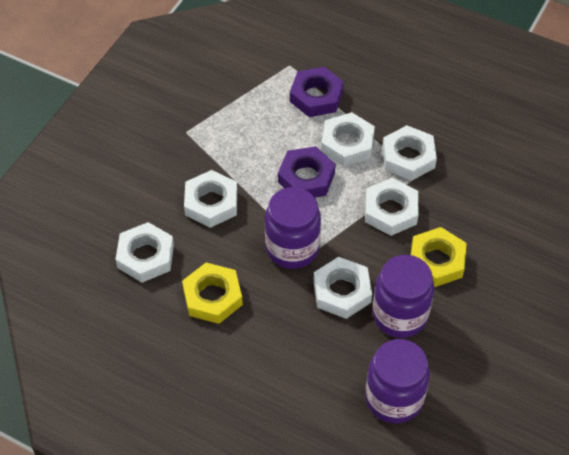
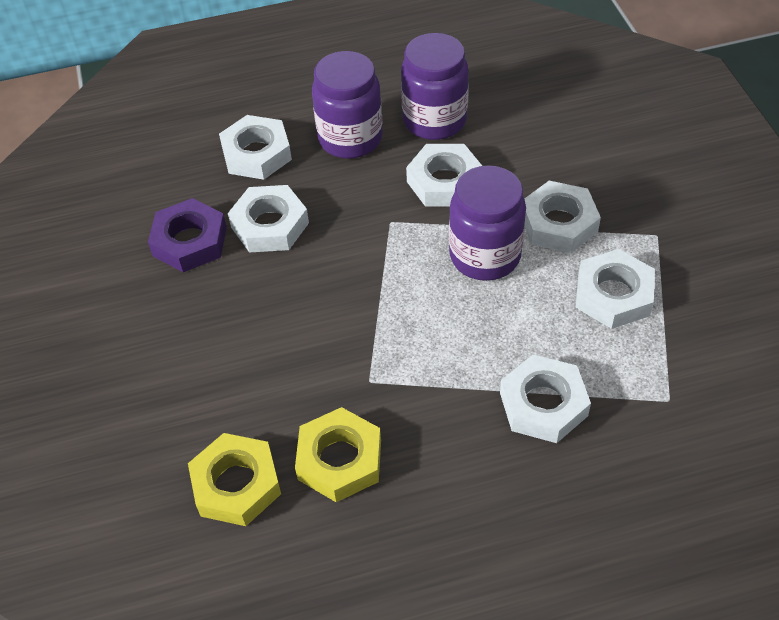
purple nut: 2 -> 1

